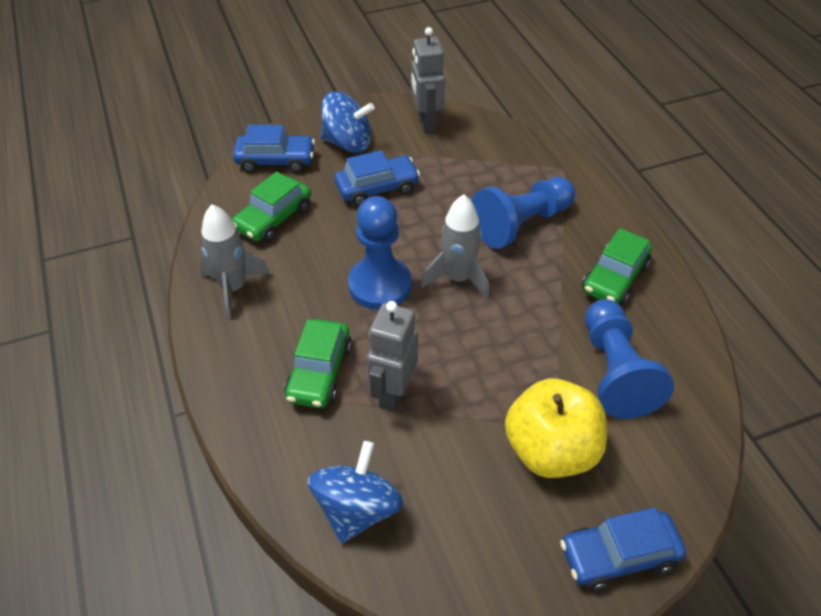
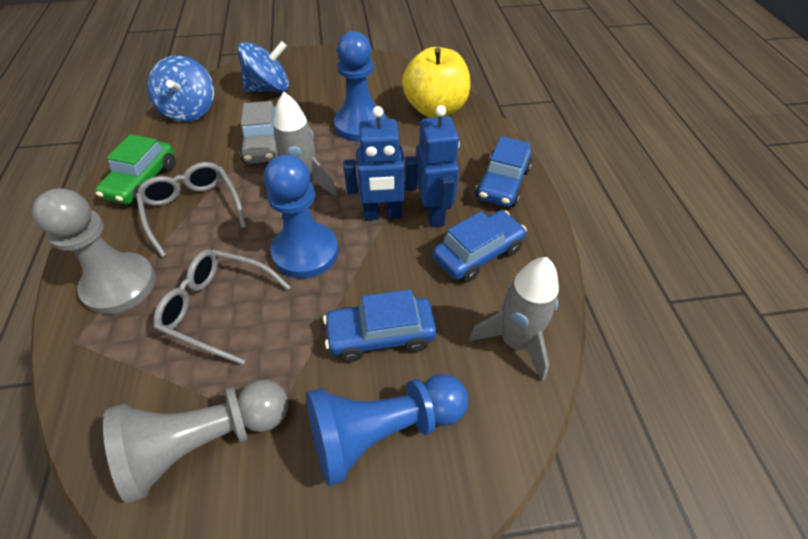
blue robot: 0 -> 2
green car: 3 -> 1
grey car: 0 -> 1
grey glasses: 0 -> 2
grey pawn: 0 -> 2
grey robot: 2 -> 0

